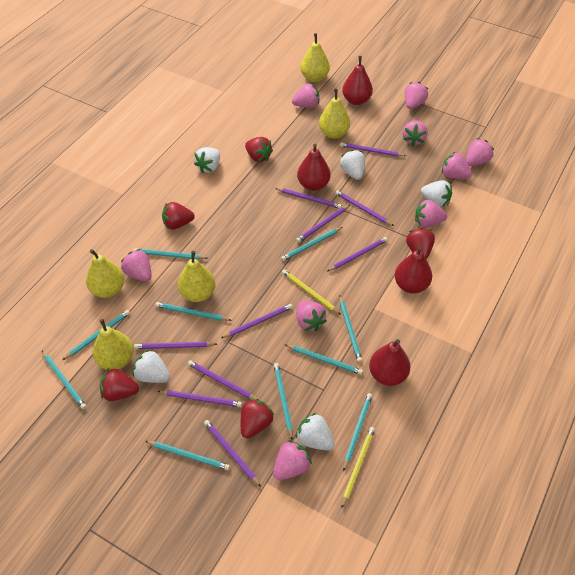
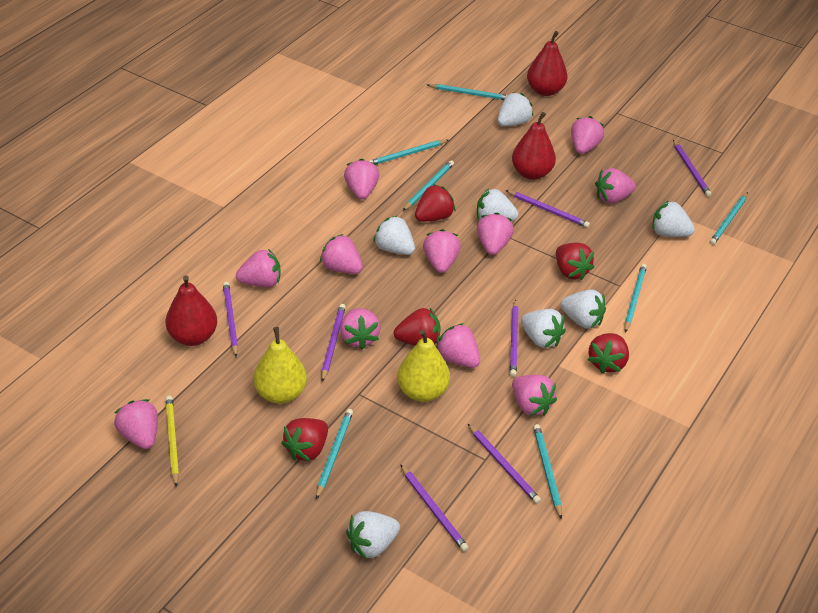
pink strawberry: 9 -> 11
purple pencil: 10 -> 7
red pear: 4 -> 3
turquoise pencil: 10 -> 7
white strawberry: 5 -> 7
yellow pear: 5 -> 2
yellow pencil: 2 -> 1

